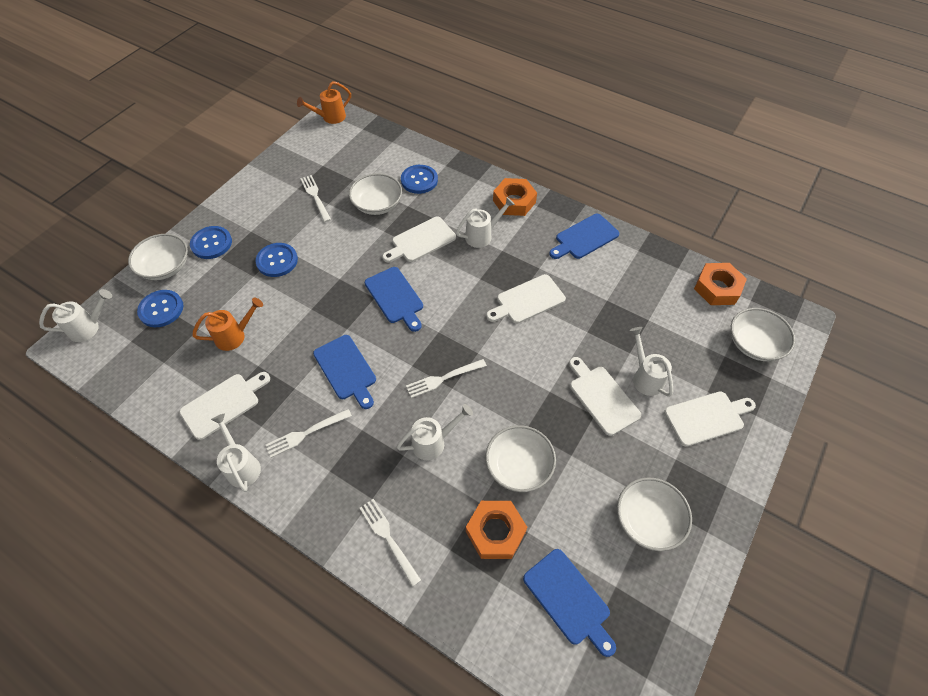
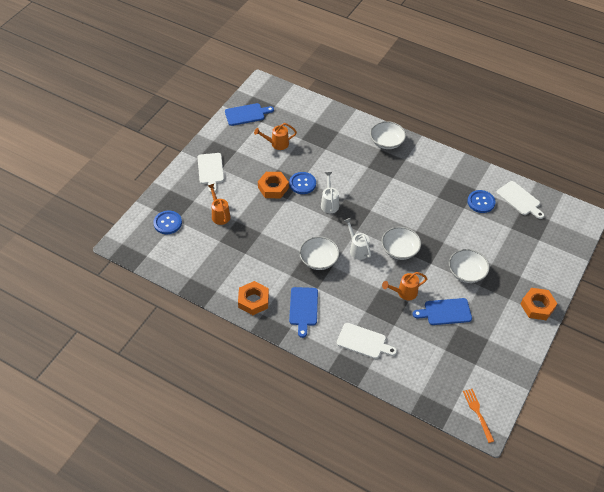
blue button: 4 -> 3
blue cutting board: 4 -> 3
orange fork: 0 -> 1
orange watering can: 2 -> 3
white bowl: 5 -> 4
white cutting board: 5 -> 3
white fork: 4 -> 0
white watering can: 5 -> 2

